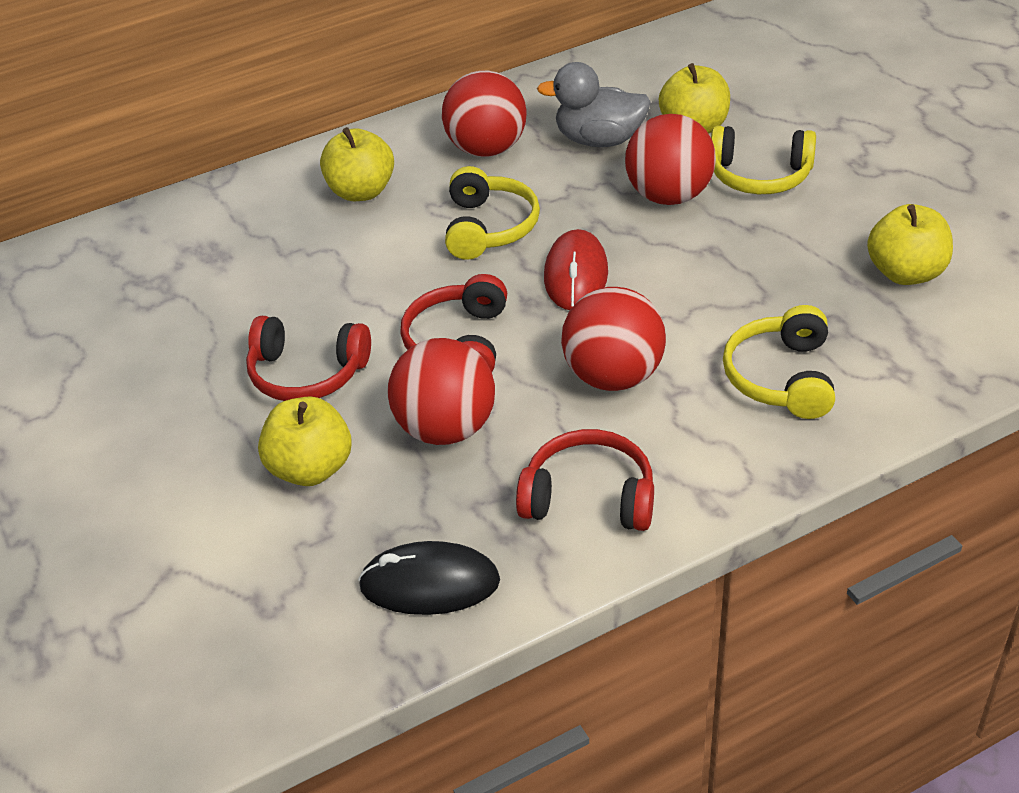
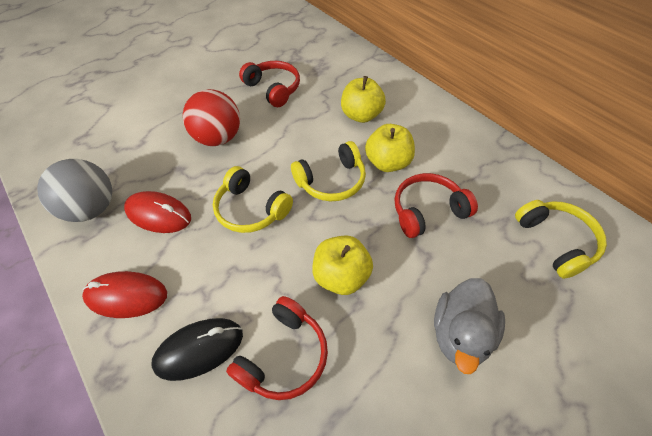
grey ball: 0 -> 1
red ball: 4 -> 1
red mouse: 1 -> 2
yellow apple: 4 -> 3

